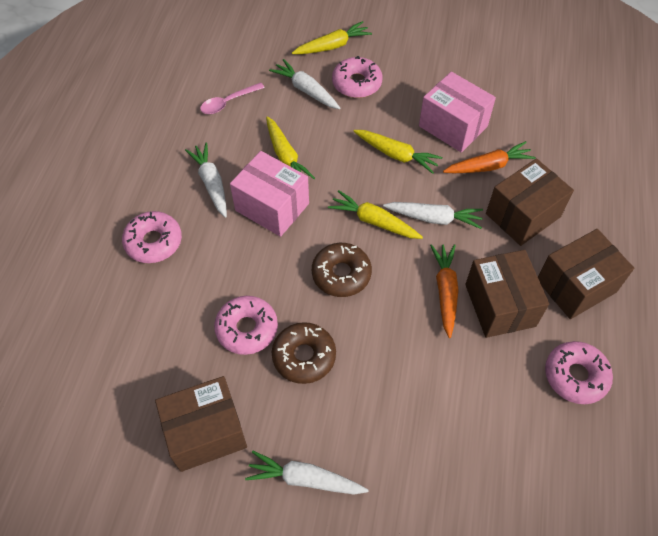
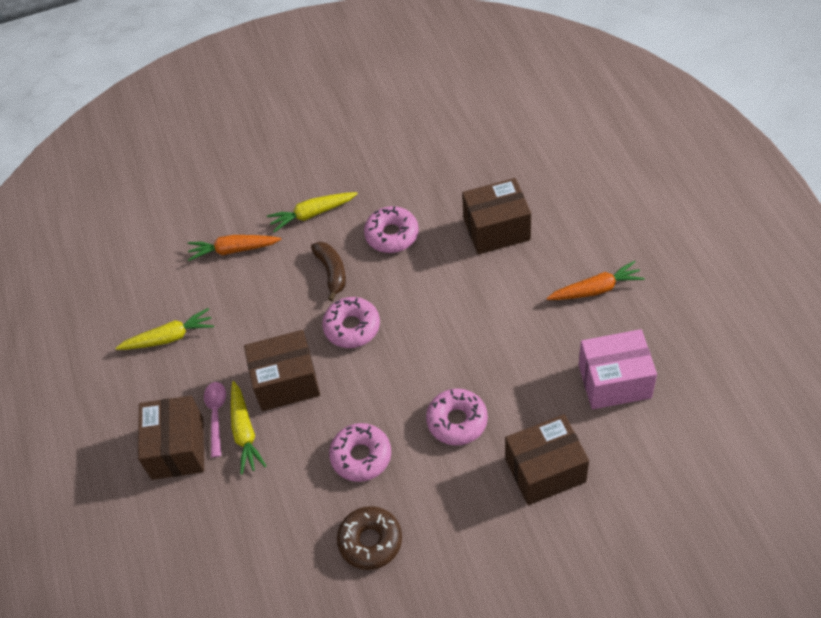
brown banana: 0 -> 1
brown donut: 2 -> 1
pink box: 2 -> 1
white carrot: 4 -> 0
yellow carrot: 4 -> 3

